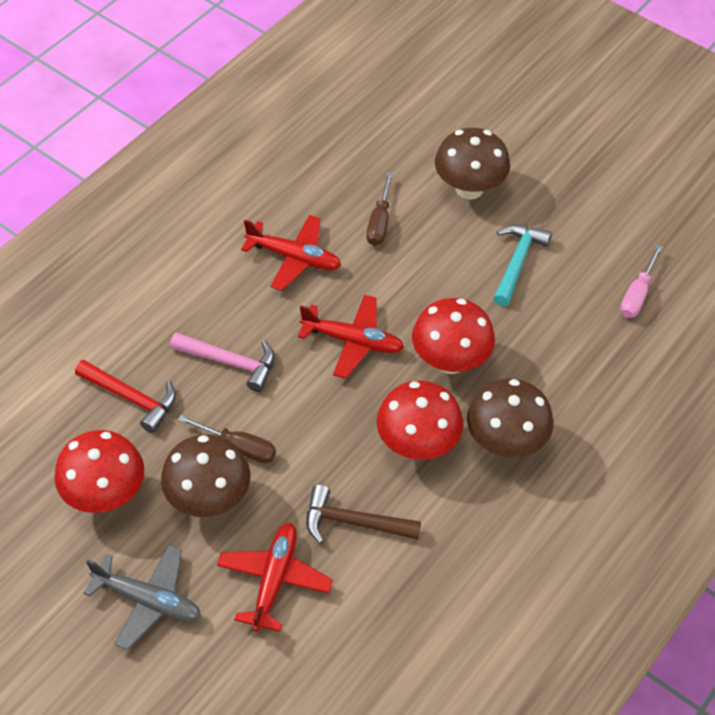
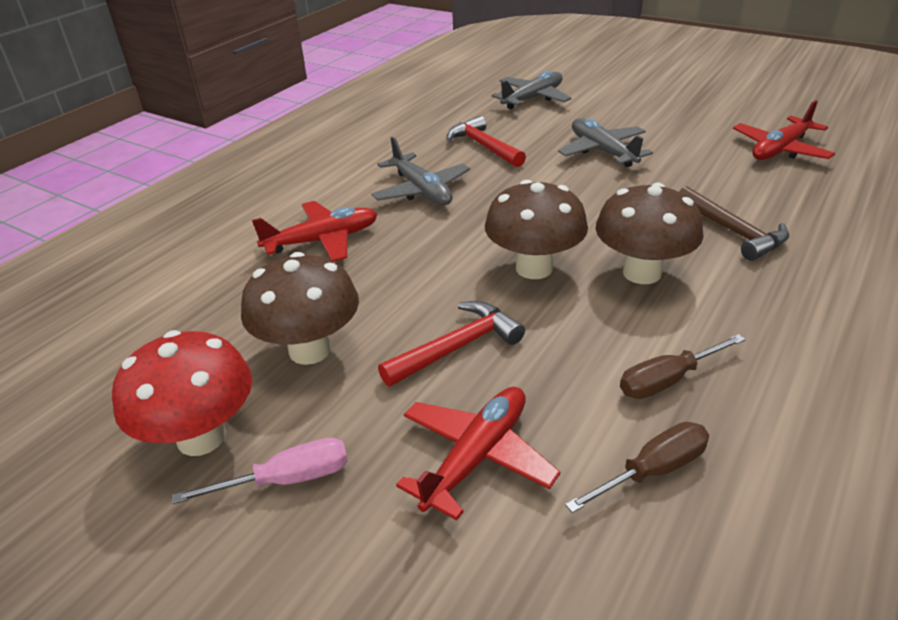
grey plane: 1 -> 3
pink hammer: 1 -> 0
red hammer: 1 -> 2
red mushroom: 3 -> 1
turquoise hammer: 1 -> 0

